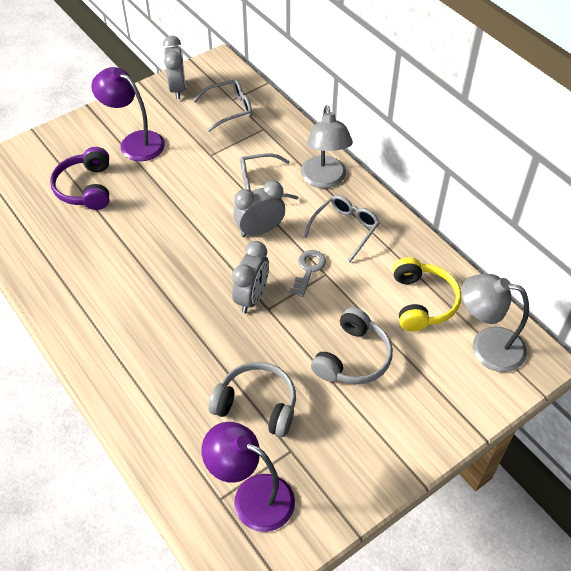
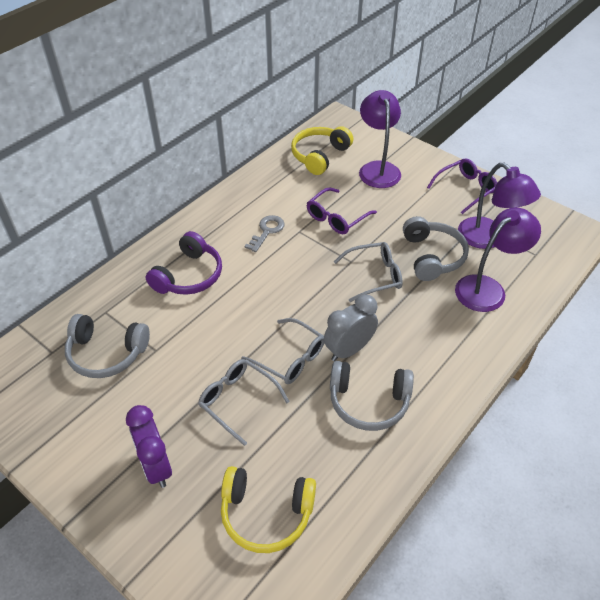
grey clock: 3 -> 1
grey headphones: 2 -> 3
grey lamp: 2 -> 0
purple clock: 0 -> 1
purple glasses: 0 -> 2
purple lamp: 2 -> 3
yellow headphones: 1 -> 2

